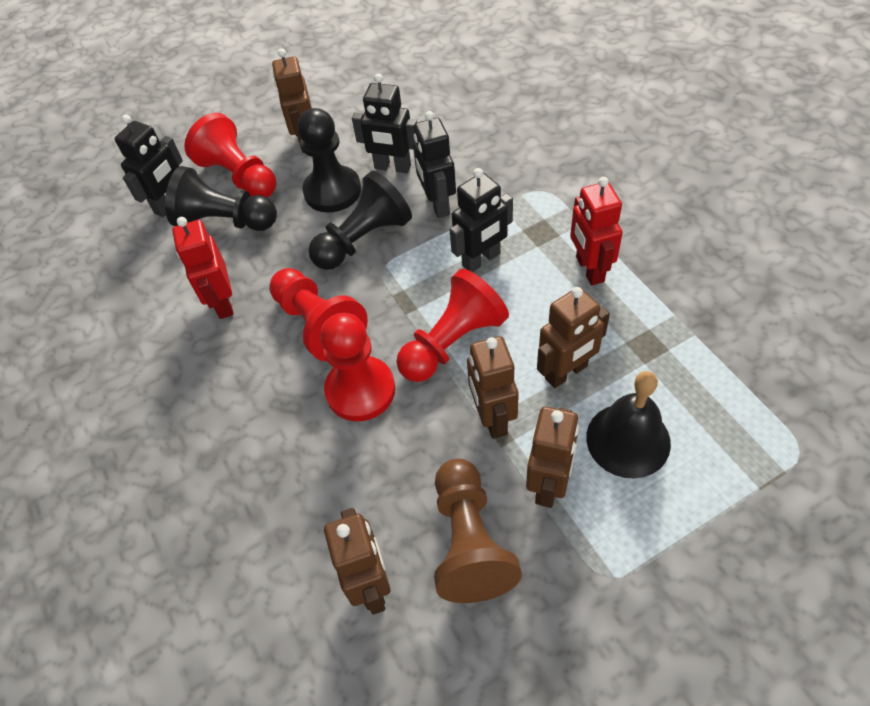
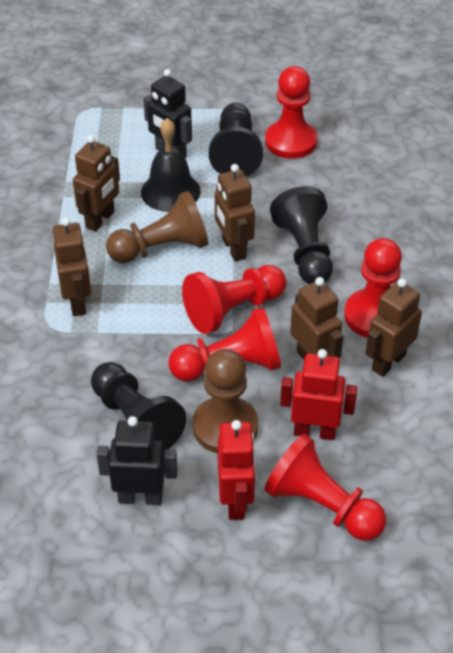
black robot: 4 -> 2
brown pawn: 1 -> 2
red pawn: 4 -> 5

